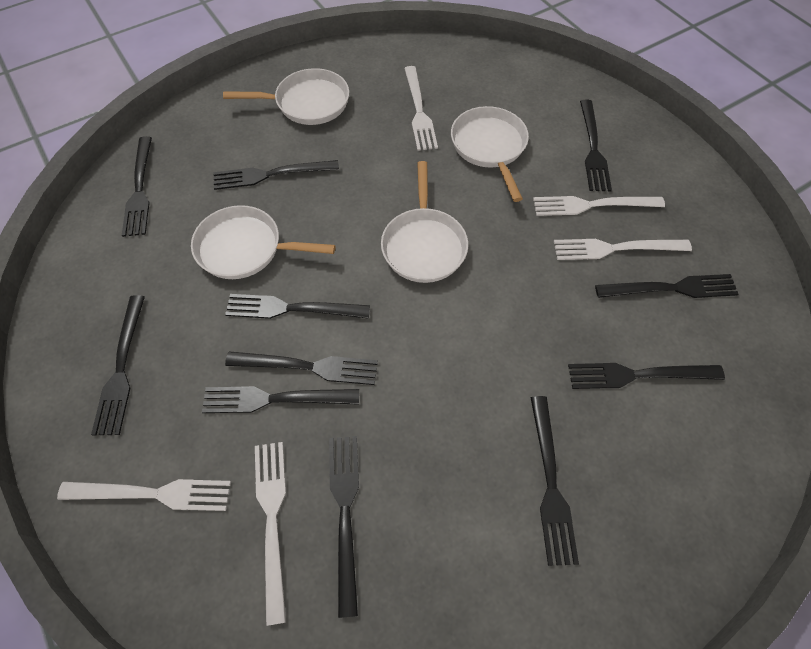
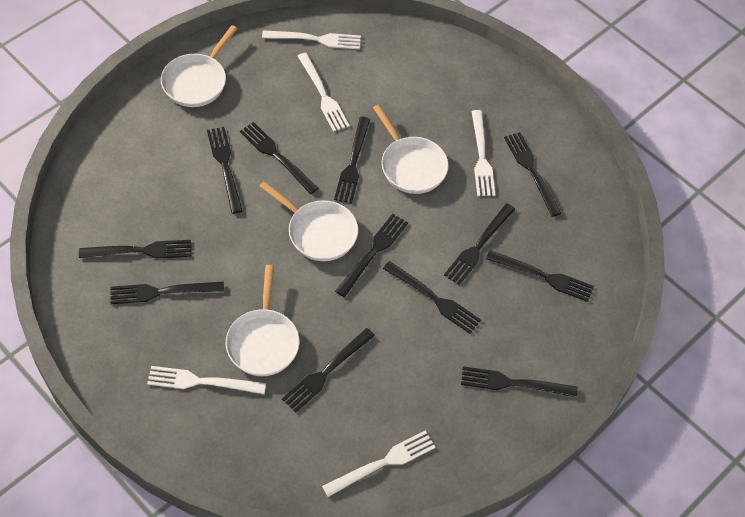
black fork: 11 -> 12

